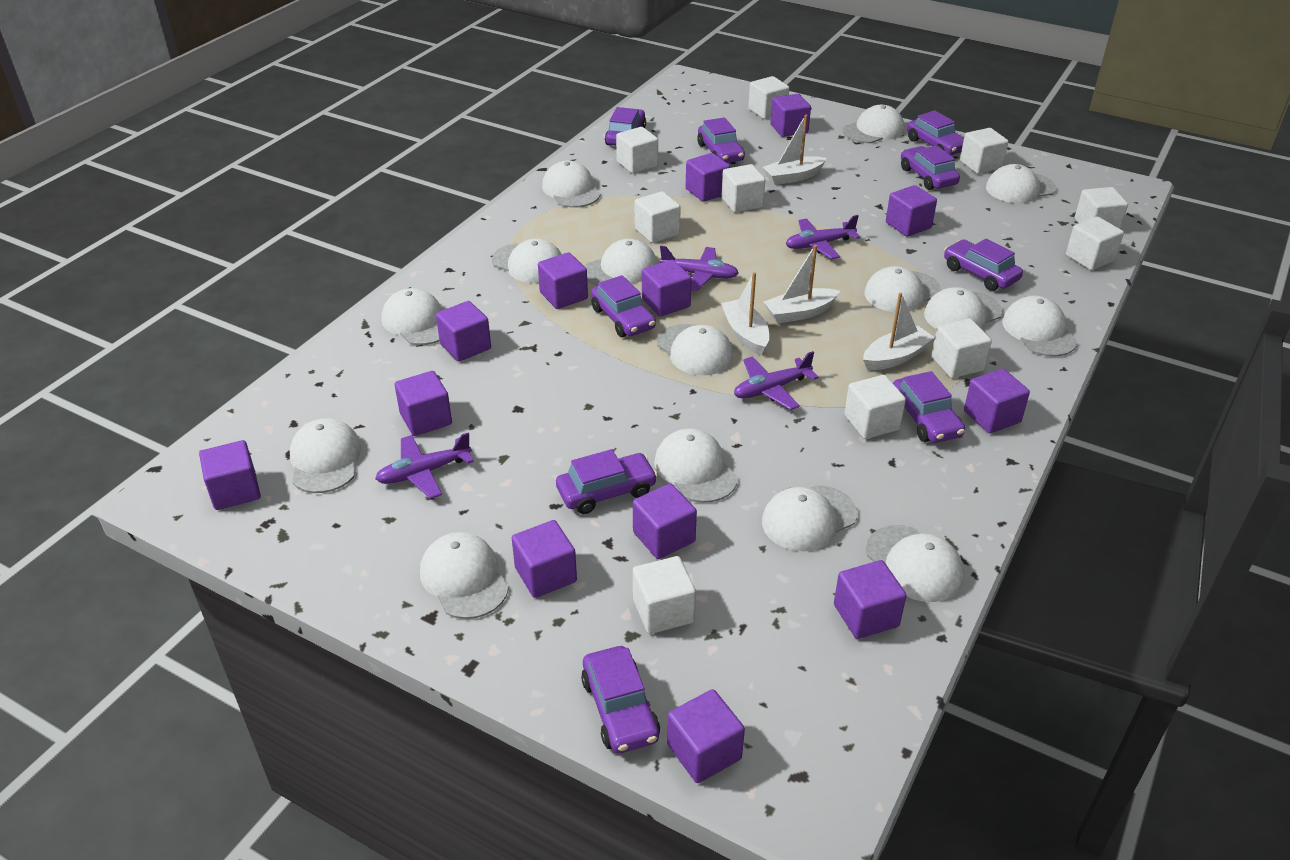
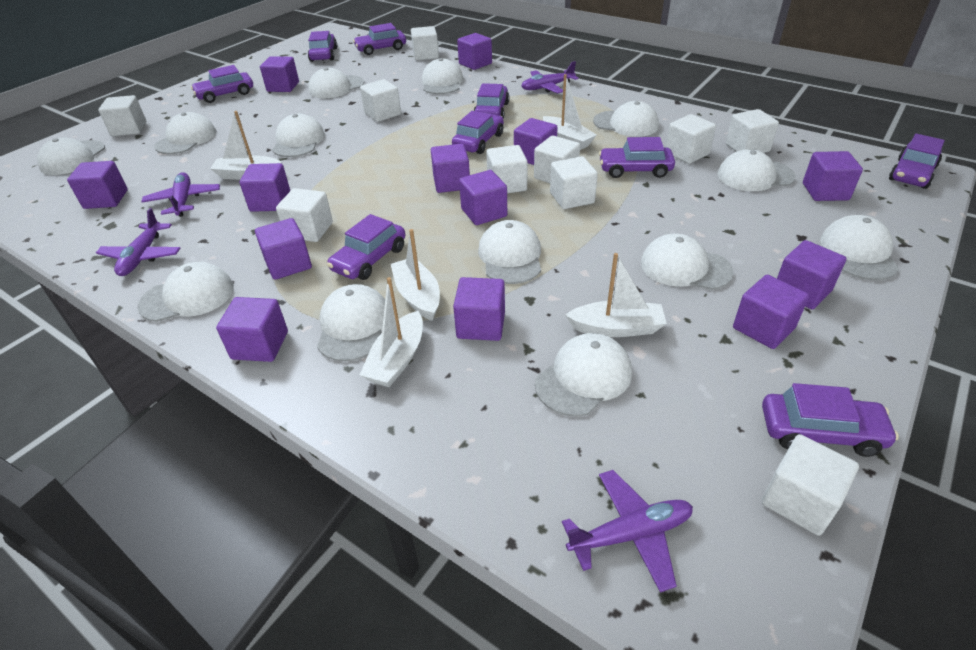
white boat: 4 -> 5
white cap: 15 -> 13

